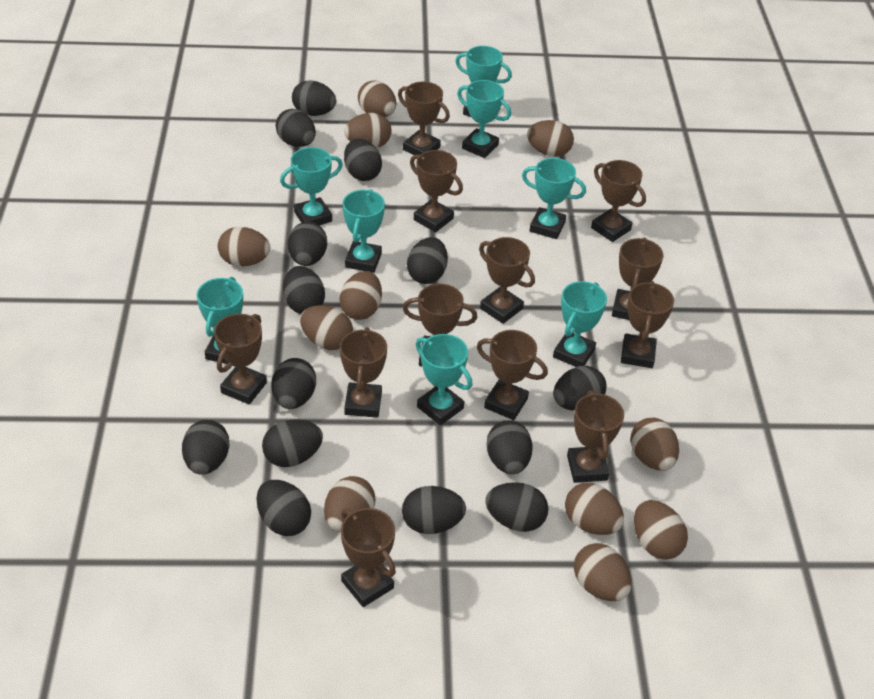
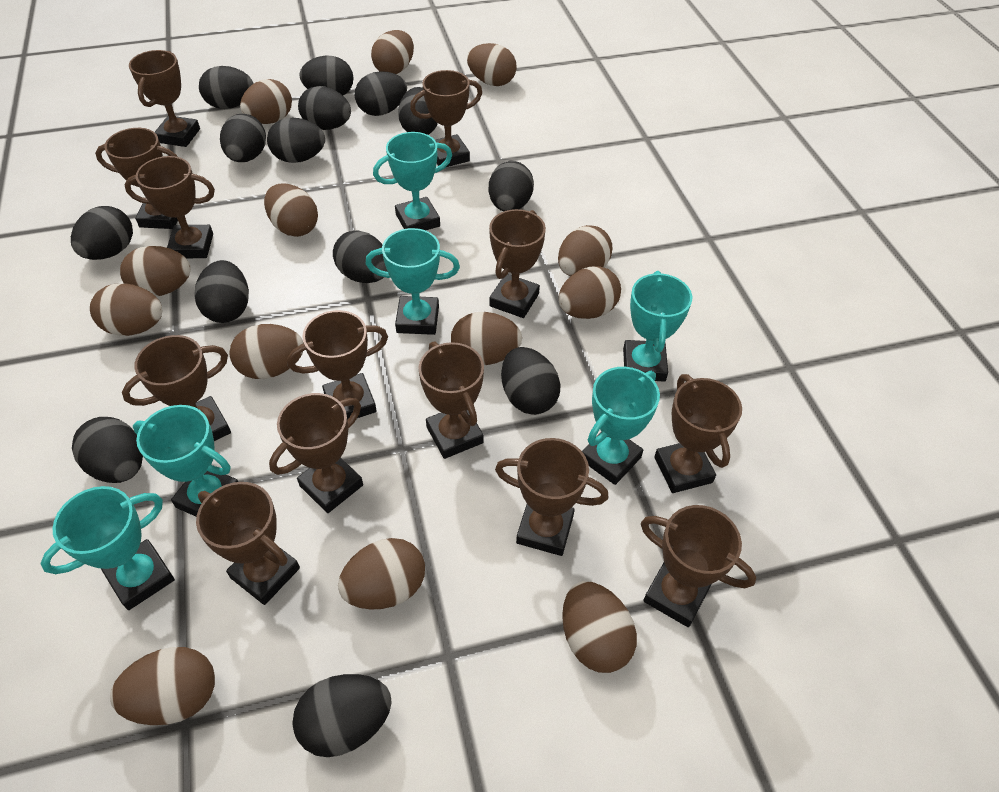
brown egg: 11 -> 13
brown trophy: 12 -> 13
turquoise trophy: 8 -> 6

